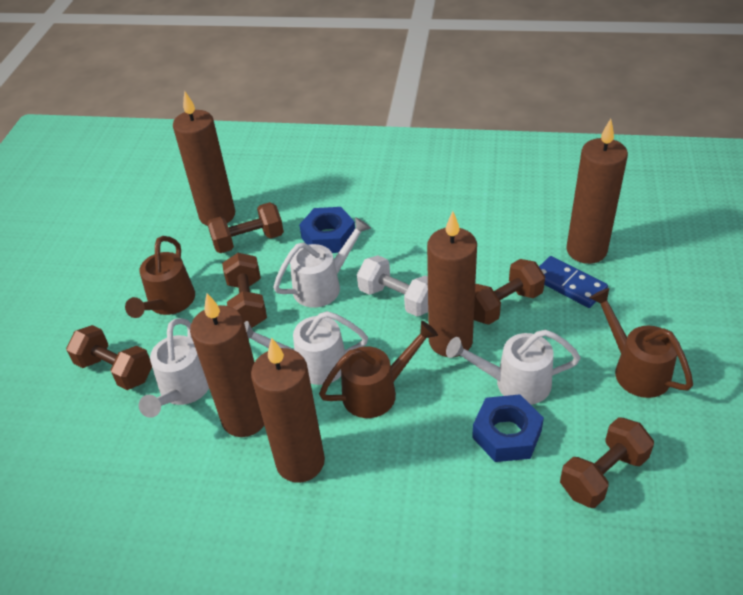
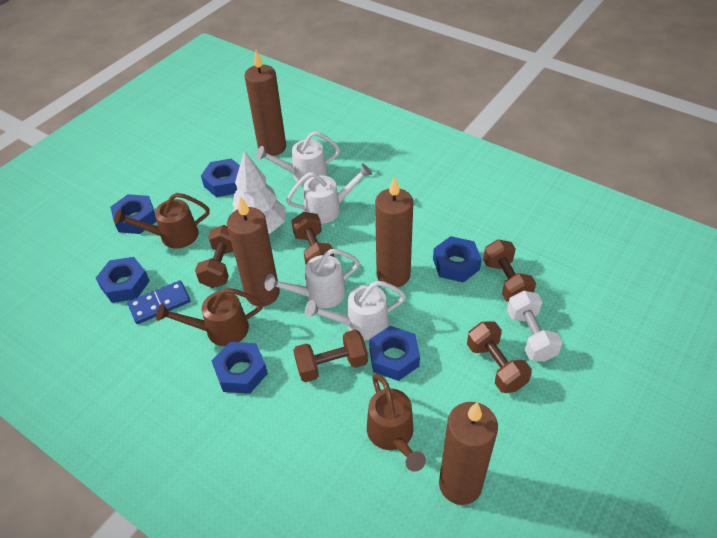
blue nut: 2 -> 6
brown candle: 5 -> 4
white tree: 0 -> 1

